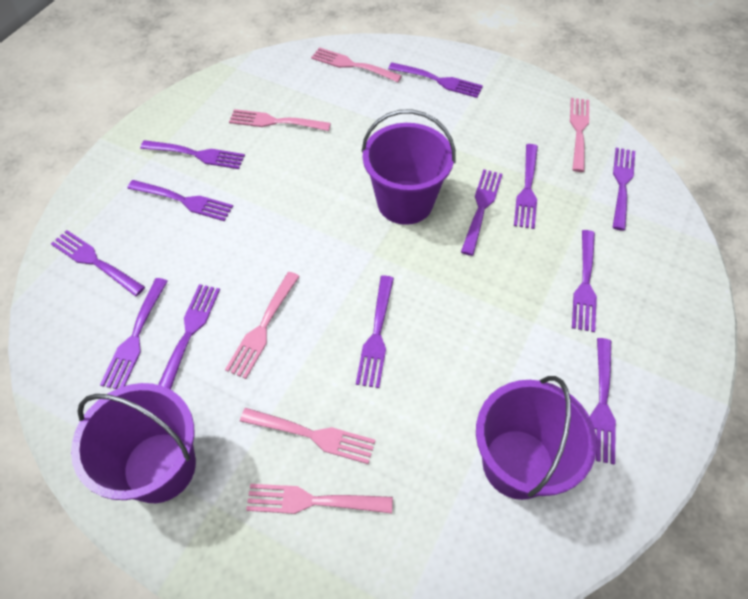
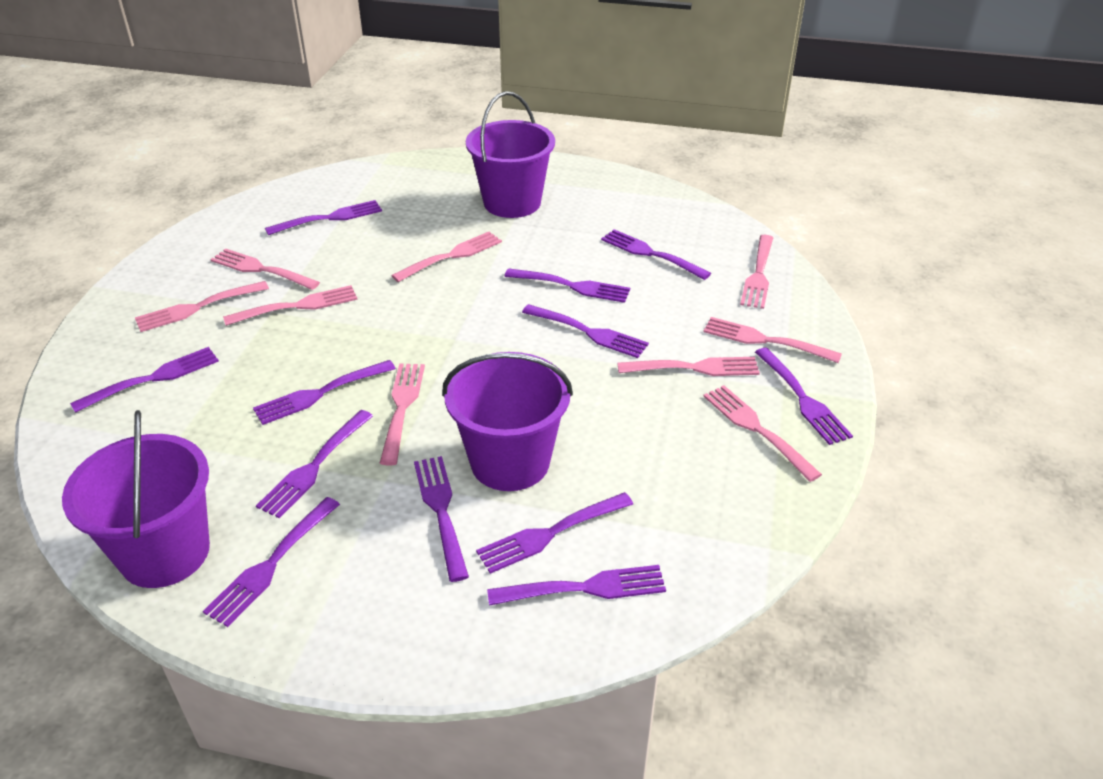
pink fork: 6 -> 9

